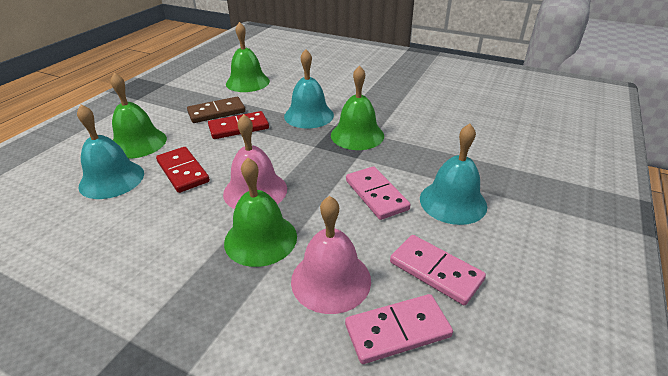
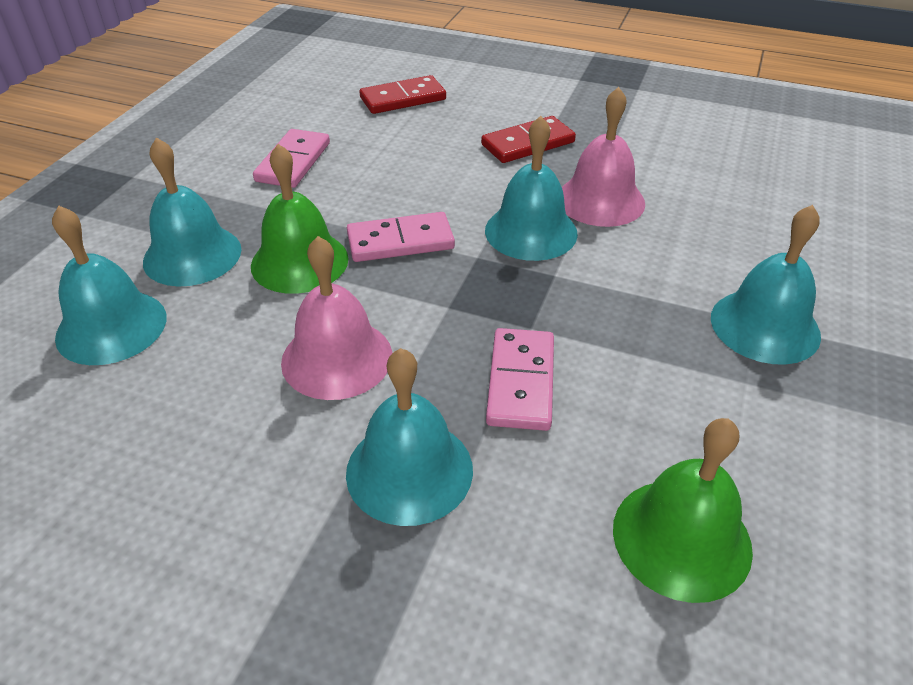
brown domino: 1 -> 0
green bell: 4 -> 2
turquoise bell: 3 -> 5

